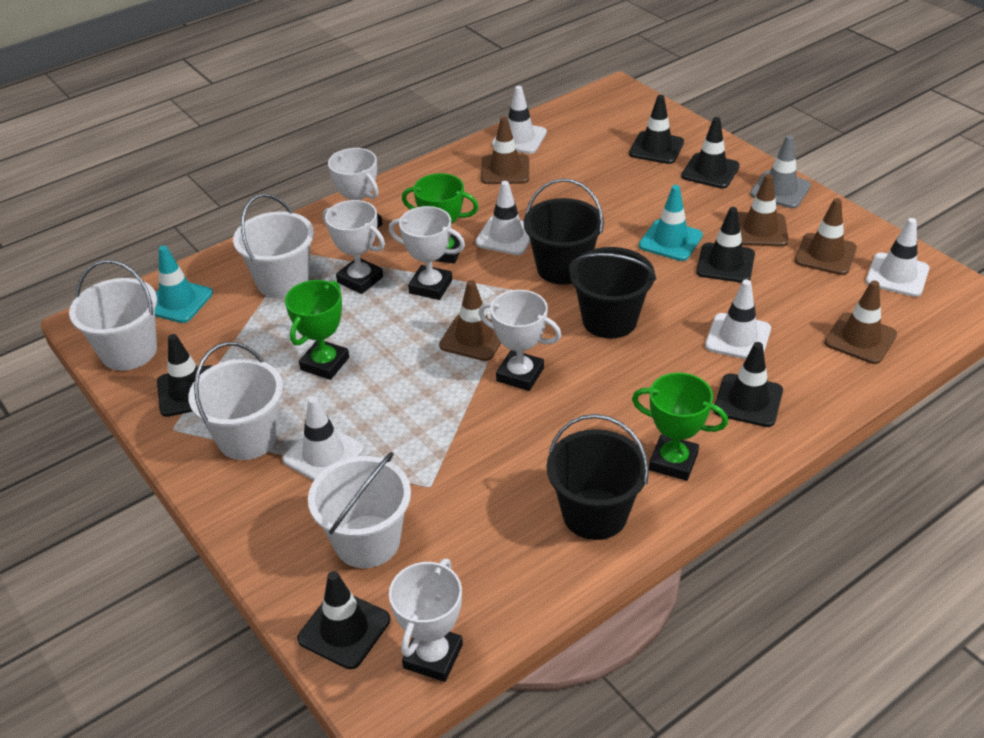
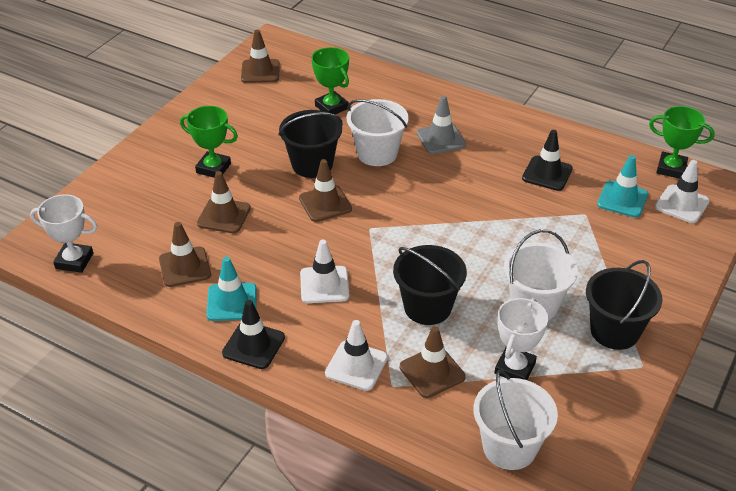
black traffic cone: 6 -> 2
white bucket: 4 -> 3
white traffic cone: 5 -> 3
white trophy: 5 -> 2

